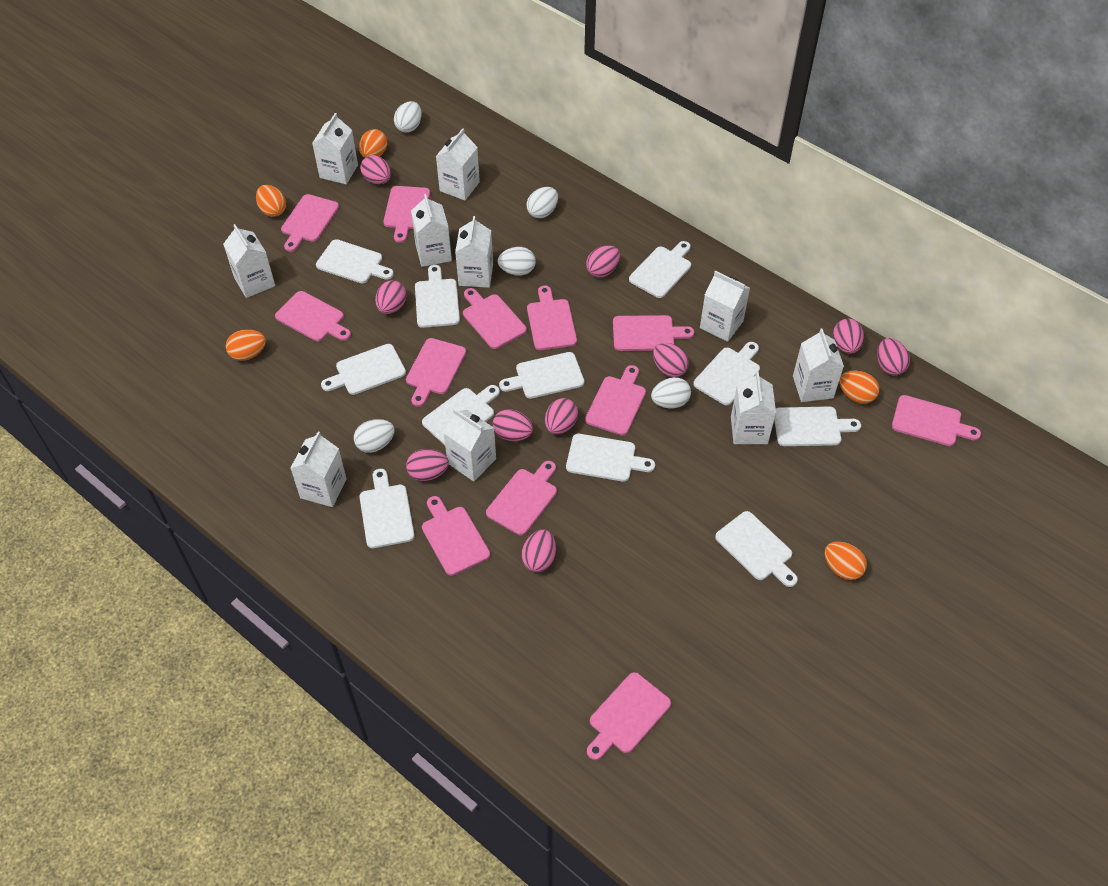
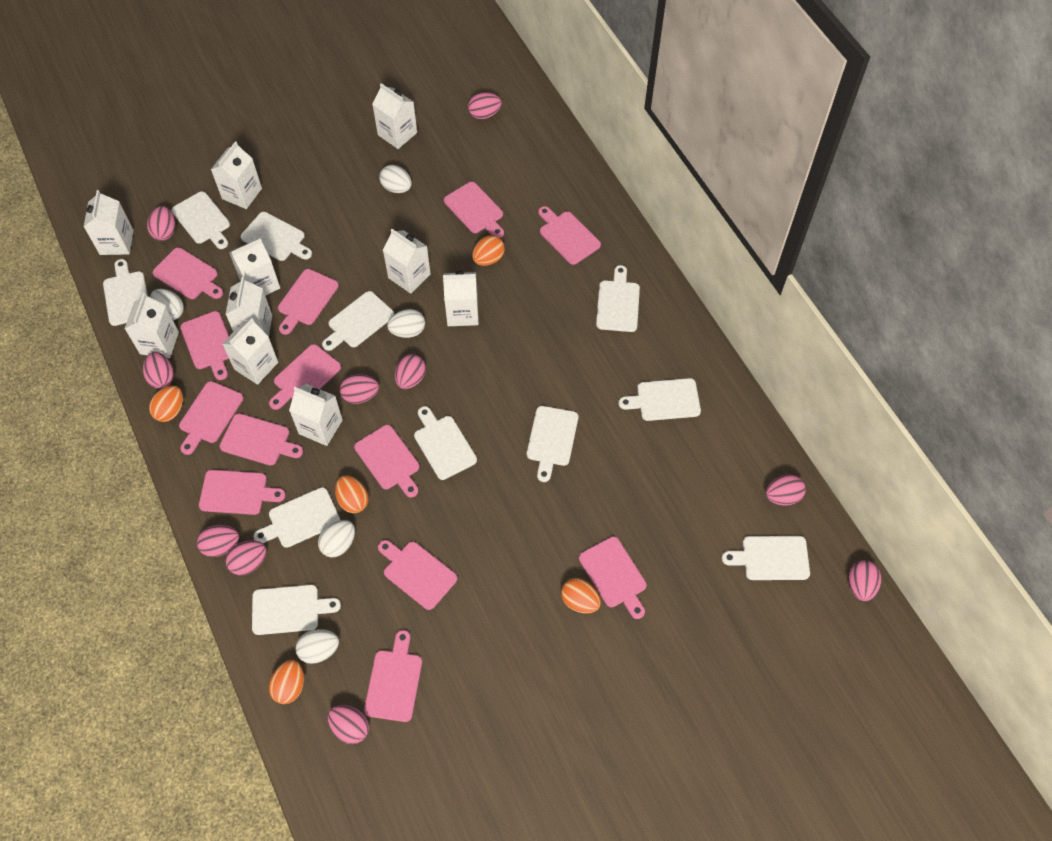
pink cutting board: 12 -> 13

